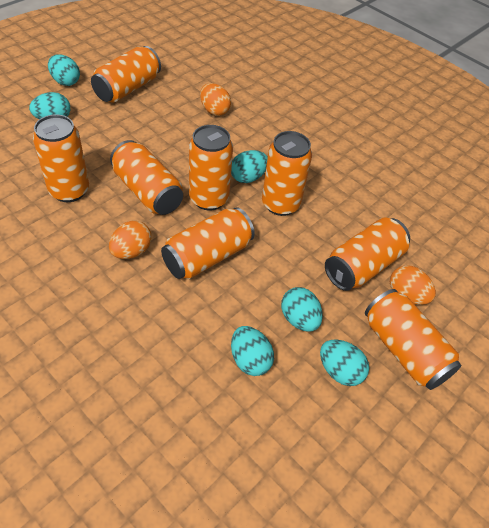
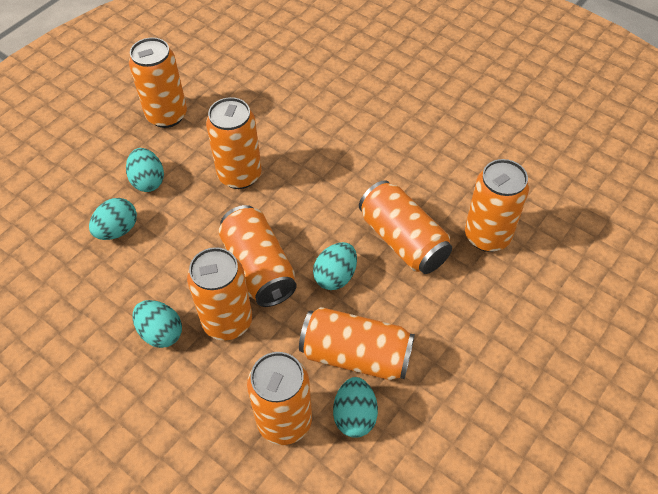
orange egg: 3 -> 0
turquoise egg: 6 -> 5

